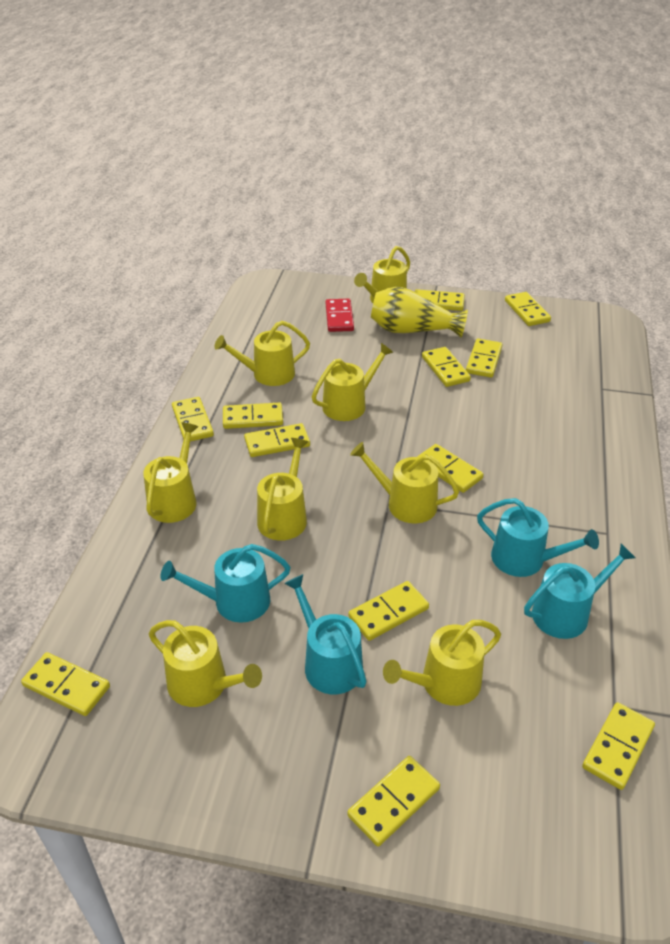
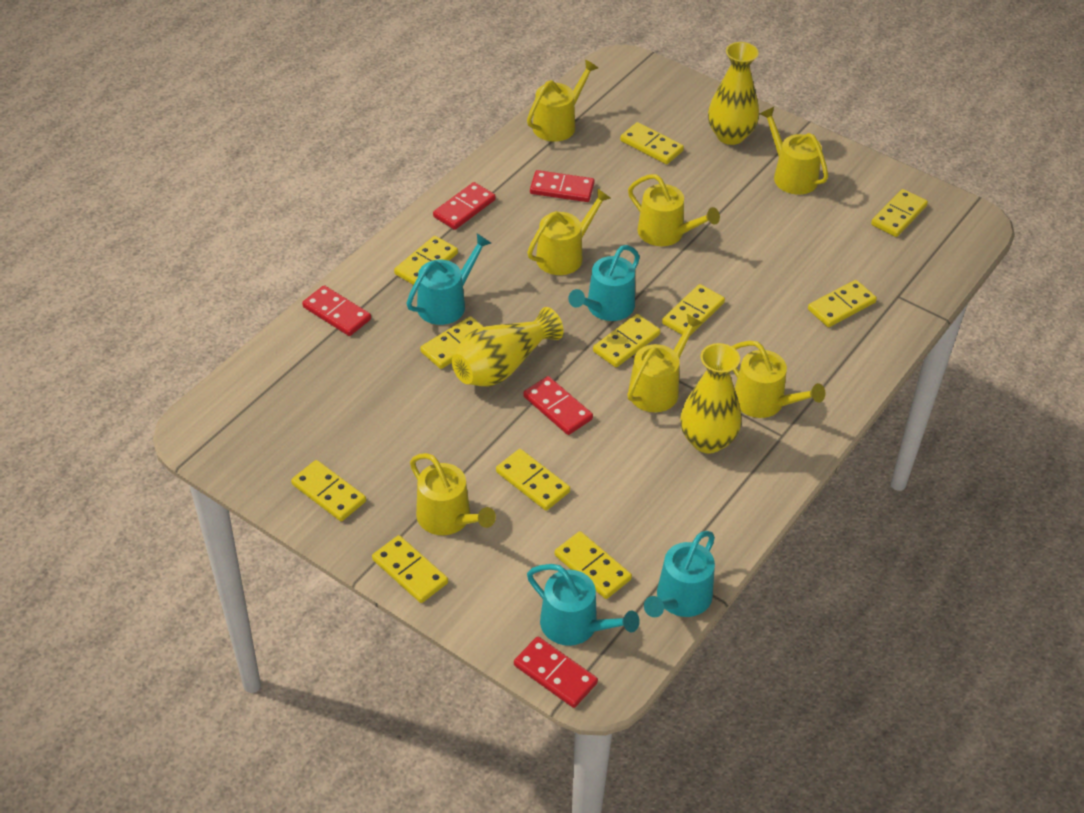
red domino: 1 -> 5
yellow domino: 12 -> 11
yellow vase: 1 -> 3
yellow watering can: 8 -> 7

